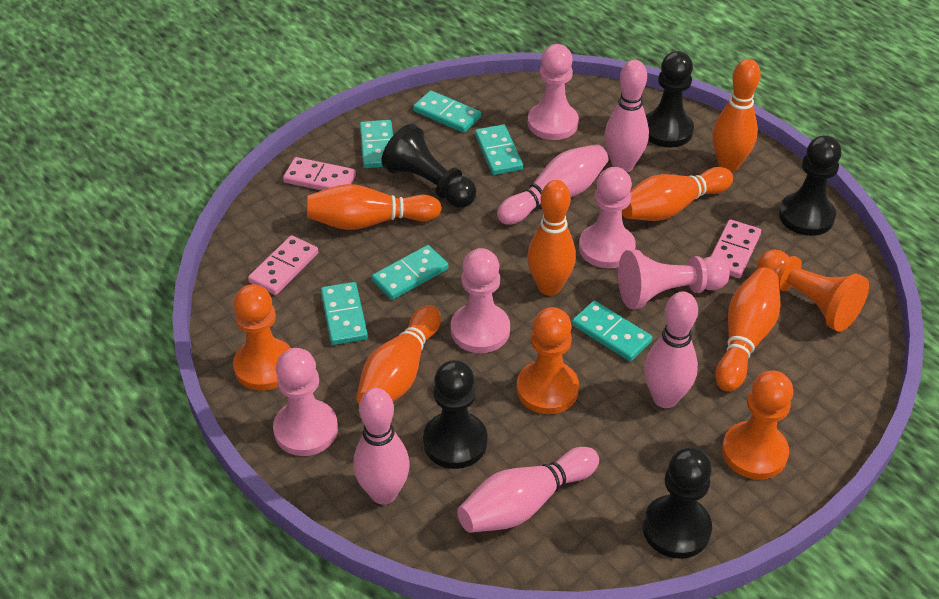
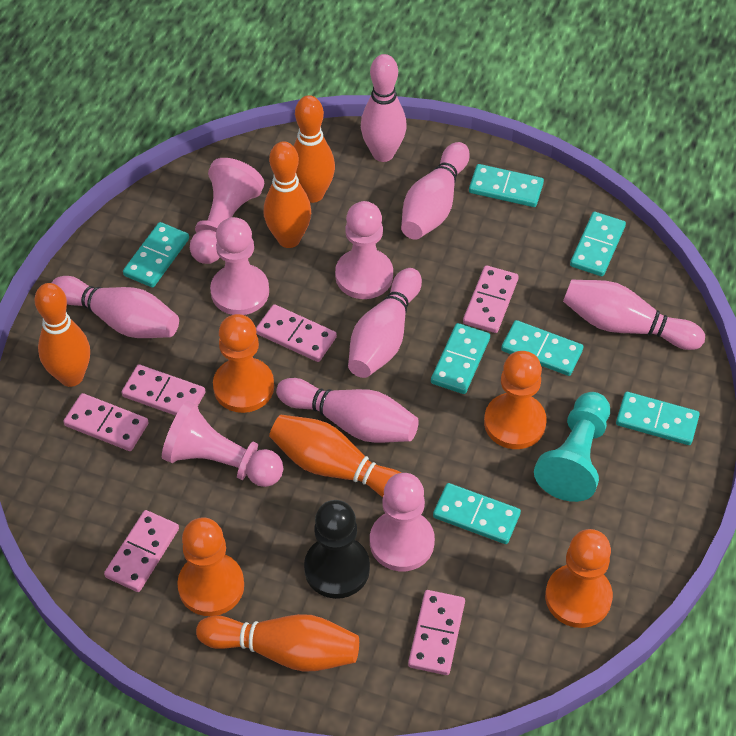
black pawn: 5 -> 1
orange bowling pin: 6 -> 5
pink bowling pin: 5 -> 6
pink domino: 3 -> 6
turquoise domino: 6 -> 7
turquoise pawn: 0 -> 1

